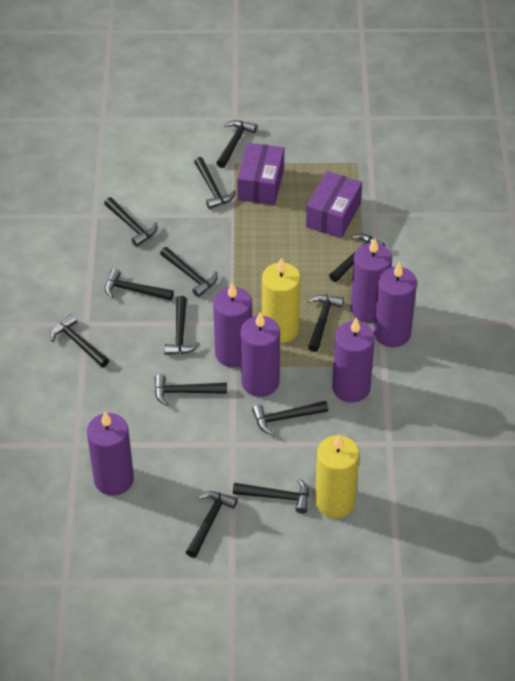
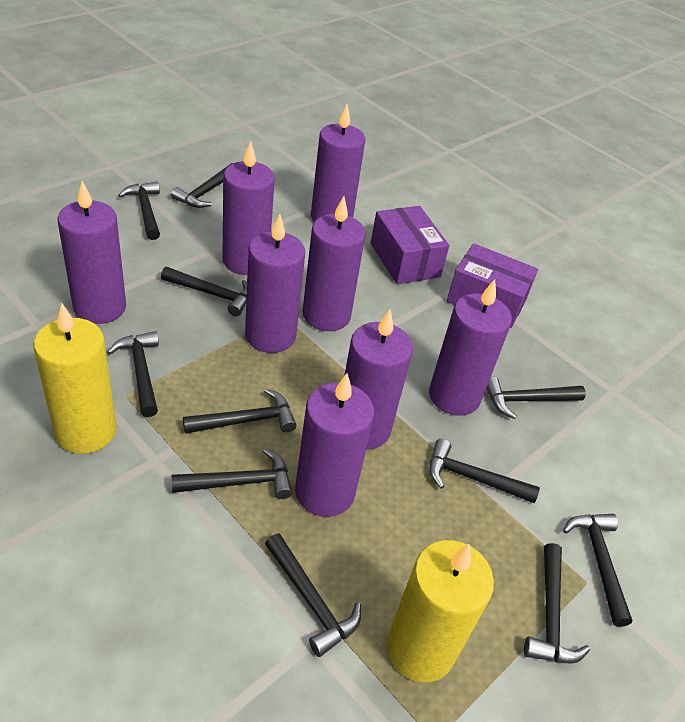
black hammer: 13 -> 11
purple candle: 6 -> 8

